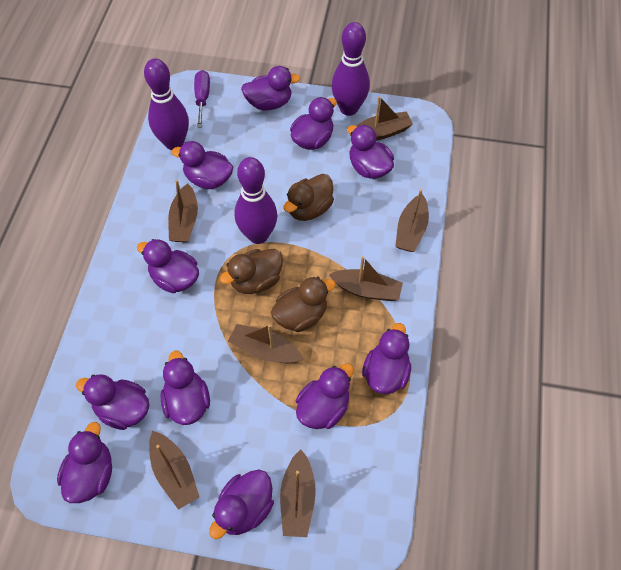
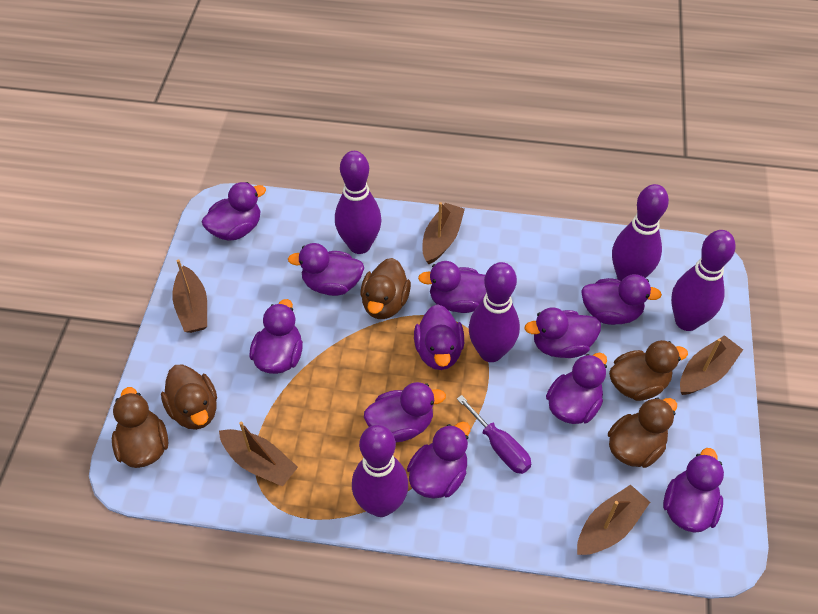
brown boat: 7 -> 5
brown duck: 3 -> 5
purple bowling pin: 3 -> 5

